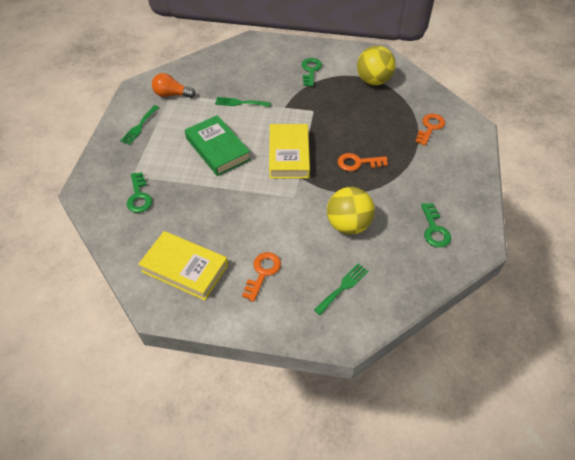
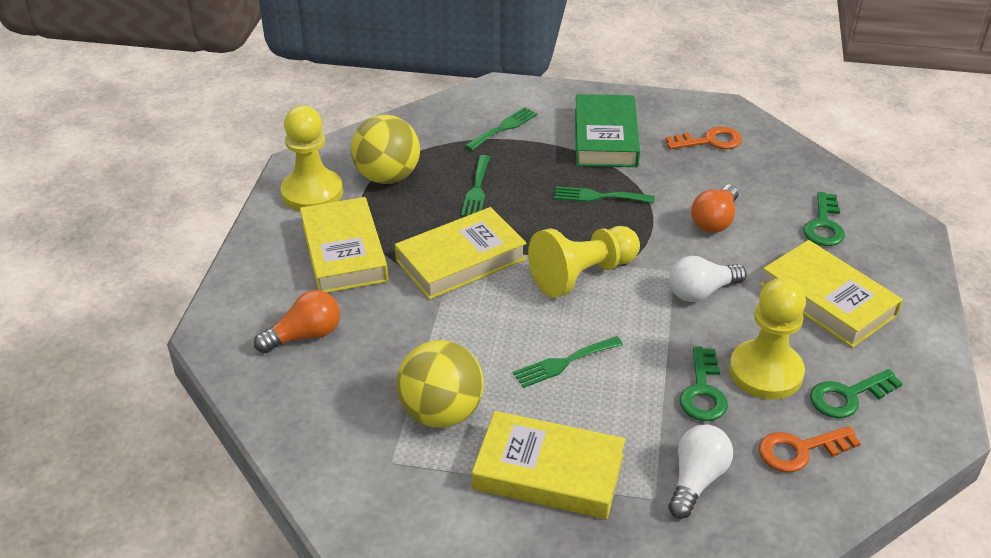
green fork: 3 -> 4
orange key: 3 -> 2
orange light bulb: 1 -> 2
white light bulb: 0 -> 2
yellow book: 2 -> 4
yellow pawn: 0 -> 3

